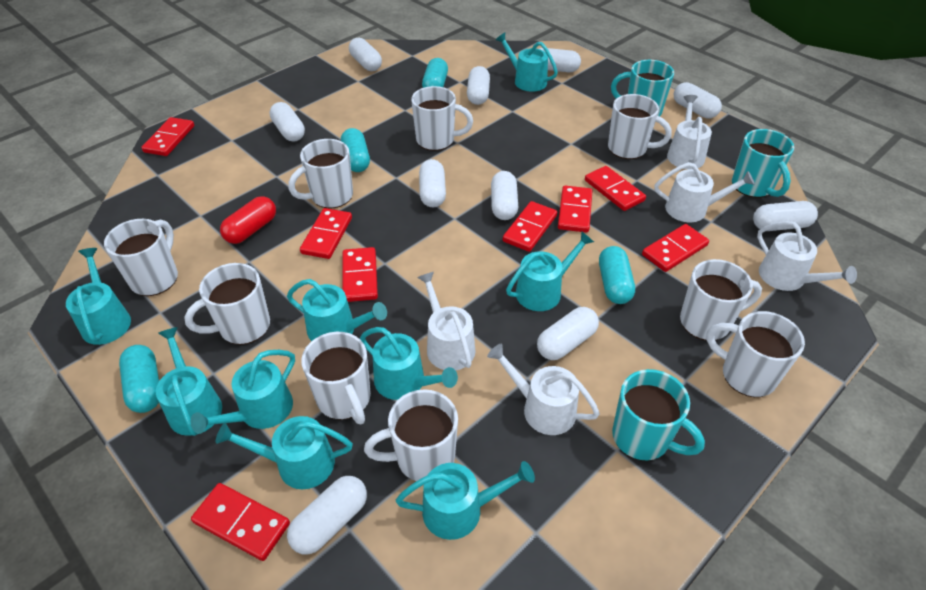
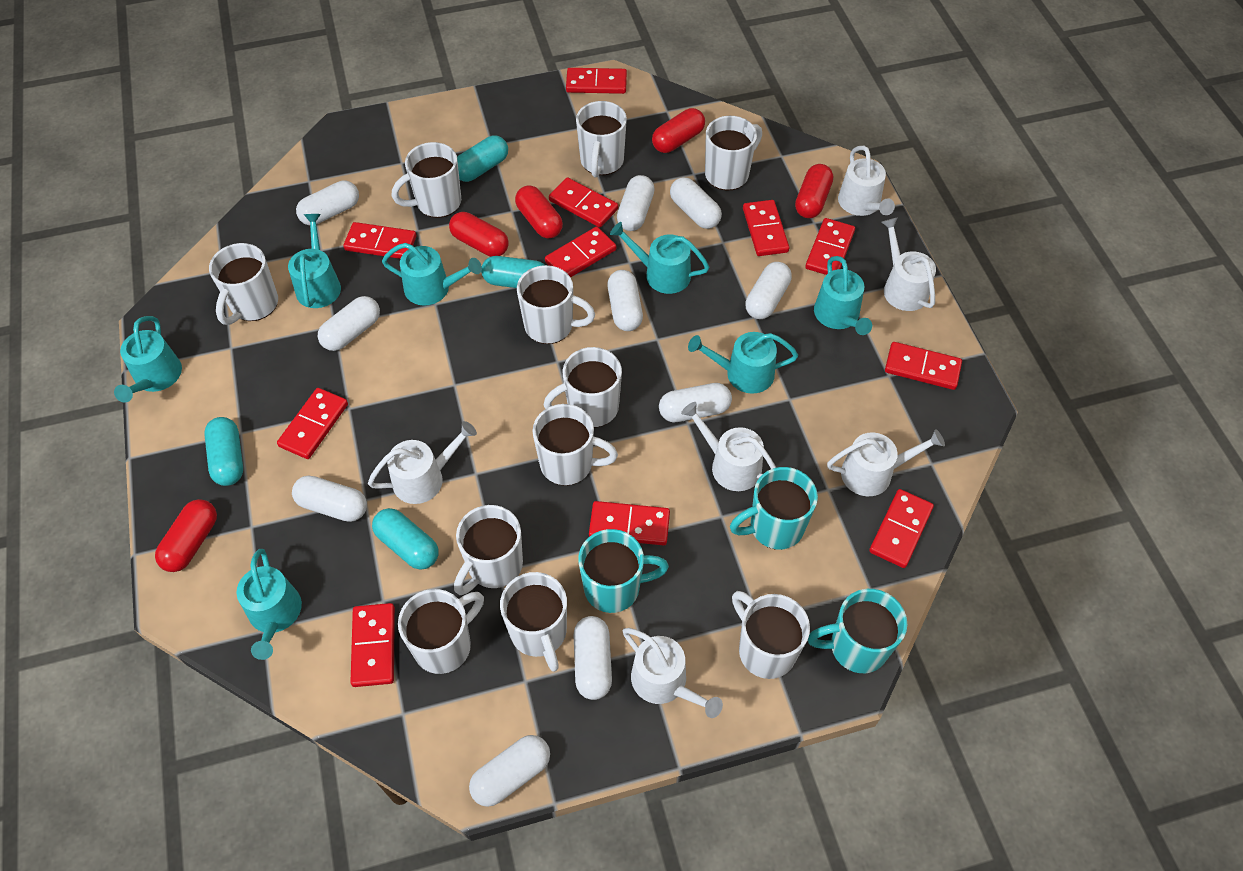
red capsule: 1 -> 5
red domino: 8 -> 11
turquoise watering can: 9 -> 7
white mug: 9 -> 11
white watering can: 5 -> 6

